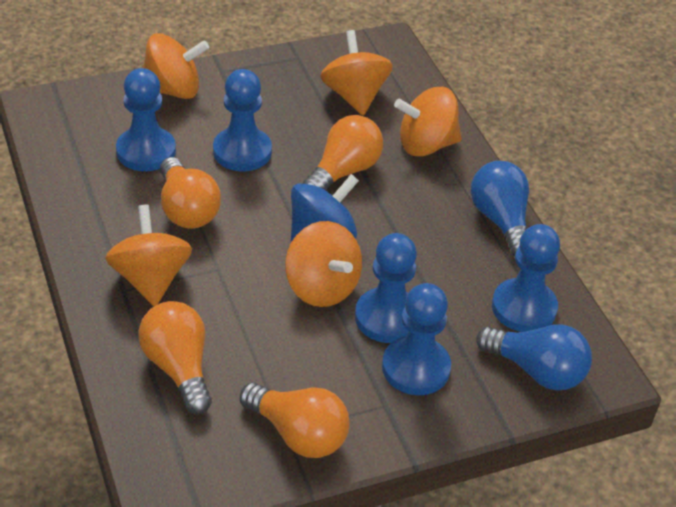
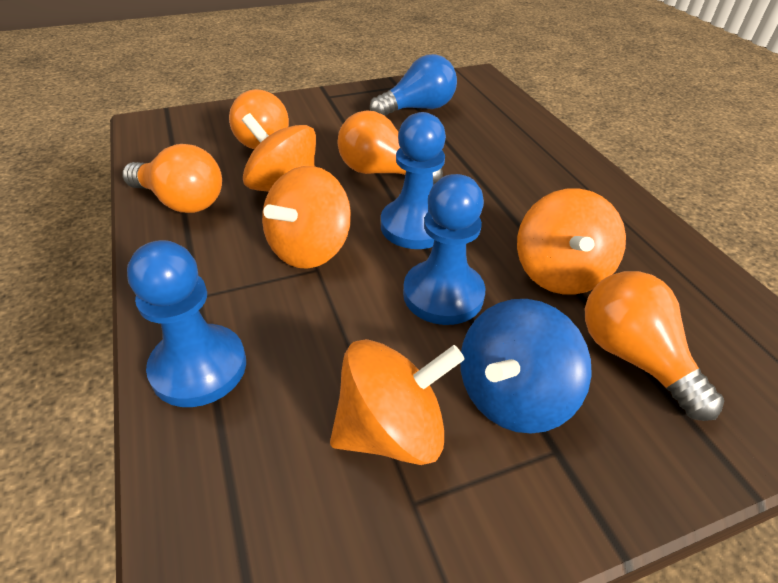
blue light bulb: 2 -> 1
blue pawn: 5 -> 3
orange spinning top: 5 -> 4

